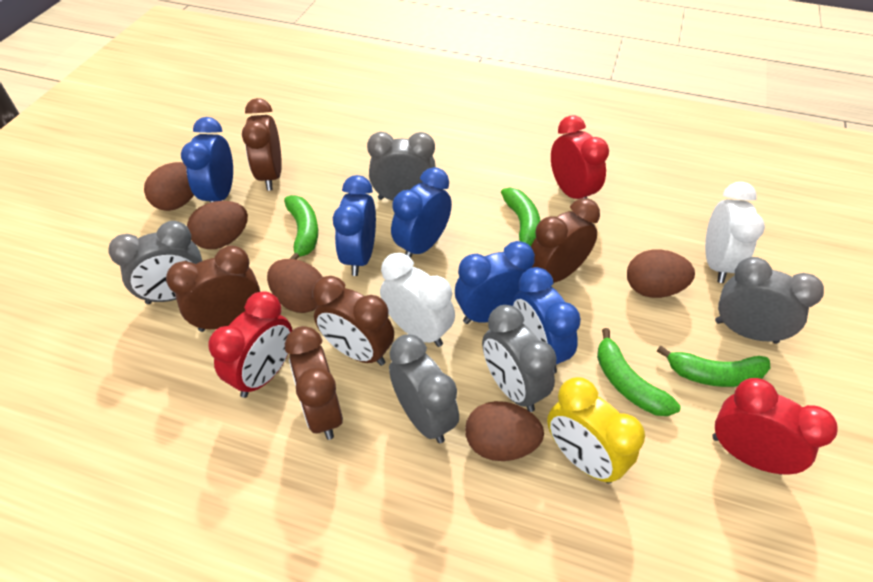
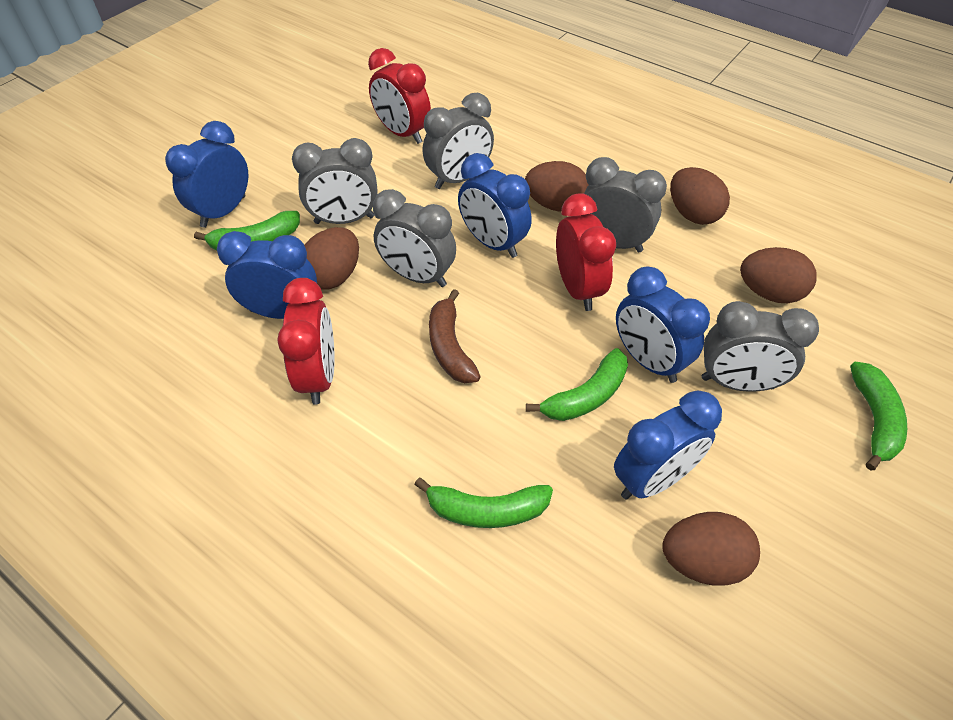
brown banana: 0 -> 1
brown clock: 5 -> 0
white clock: 2 -> 0
yellow clock: 1 -> 0

